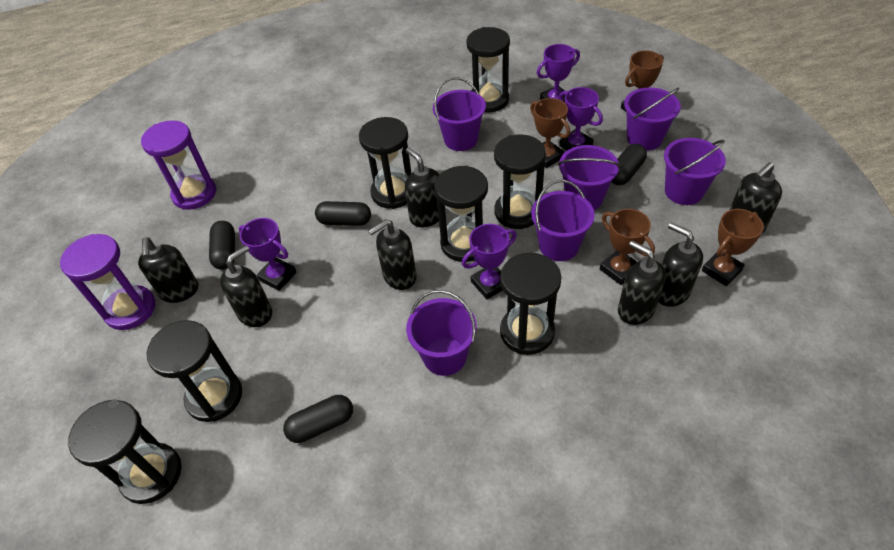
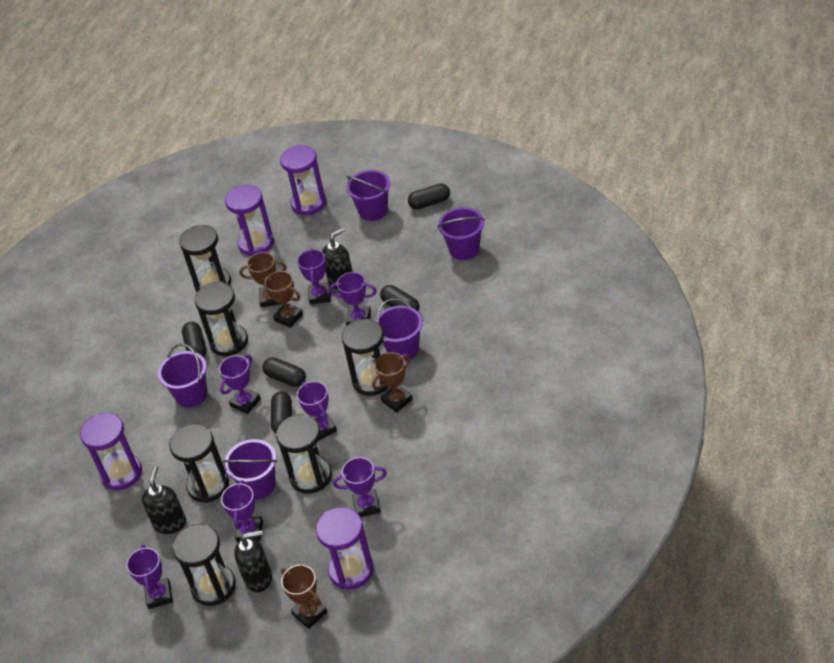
black capsule: 4 -> 5
black hourglass: 7 -> 6
black soap dispenser: 7 -> 3
purple bucket: 6 -> 5
purple hourglass: 2 -> 4
purple trophy: 4 -> 7

